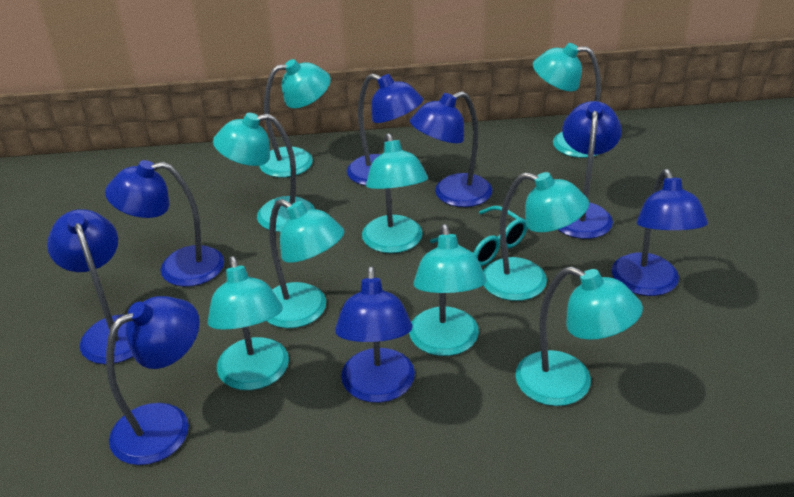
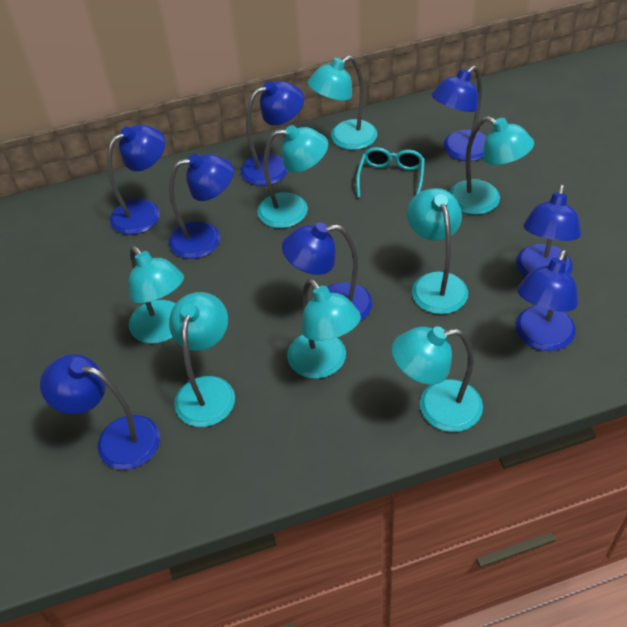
turquoise lamp: 9 -> 8

